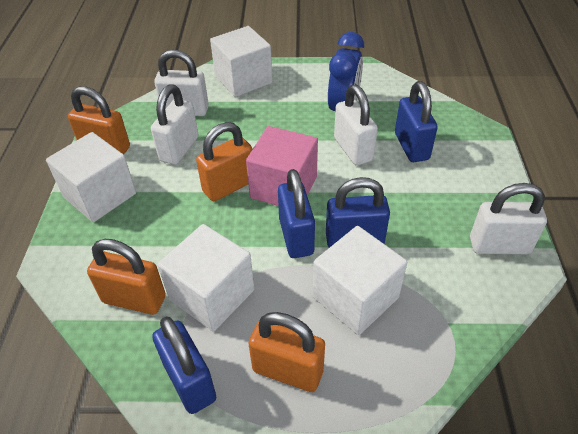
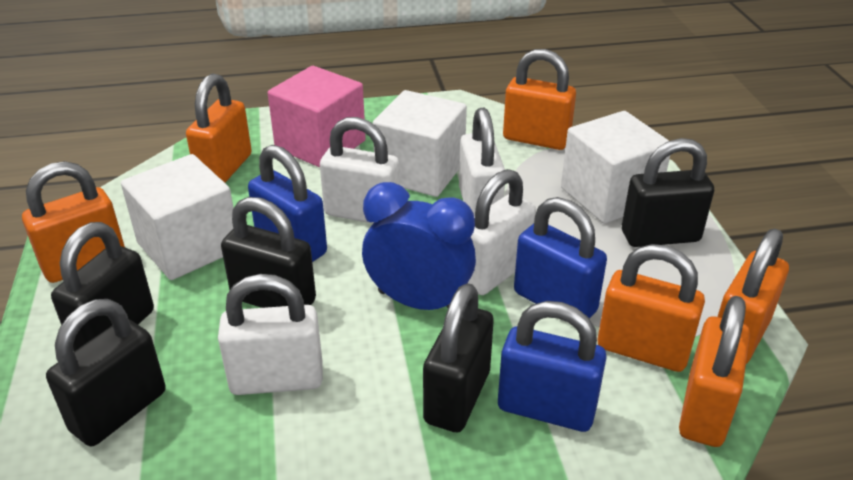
black padlock: 0 -> 5
blue padlock: 4 -> 3
orange padlock: 4 -> 6
white cube: 4 -> 3

